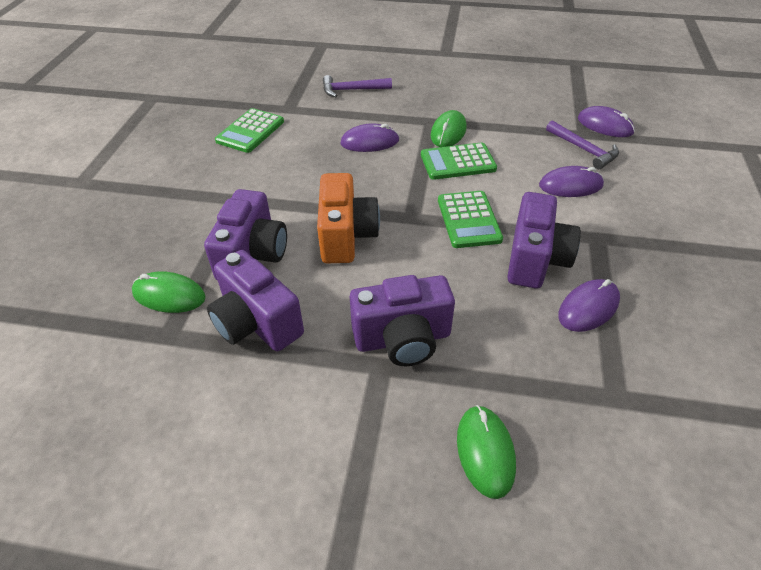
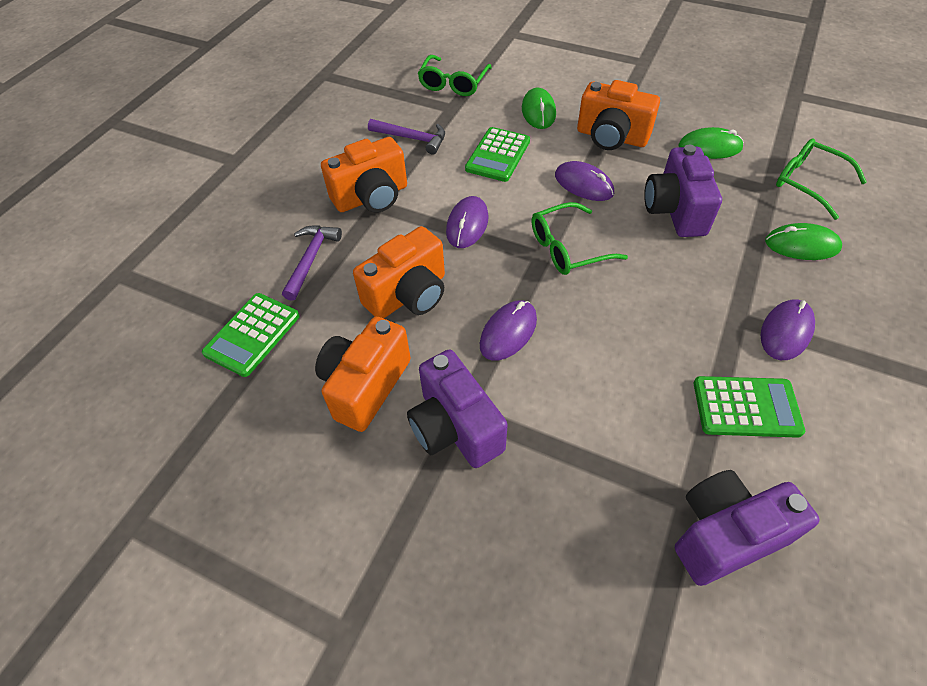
green glasses: 0 -> 3
orange camera: 1 -> 4
purple camera: 4 -> 3

